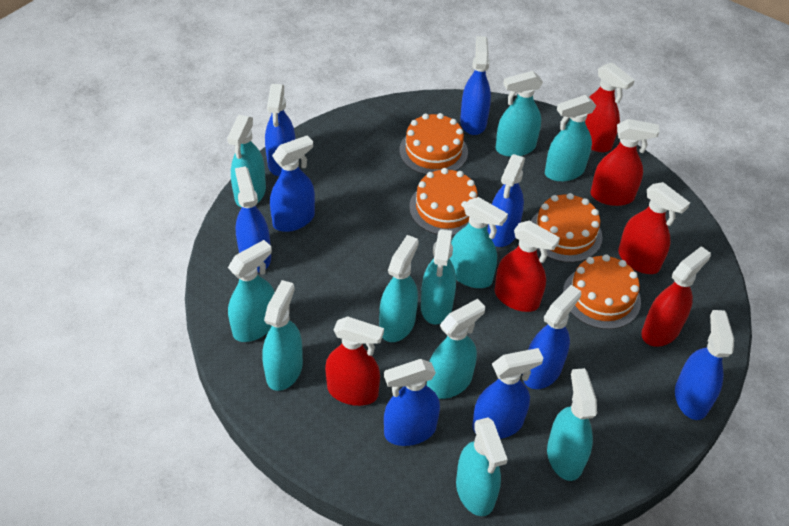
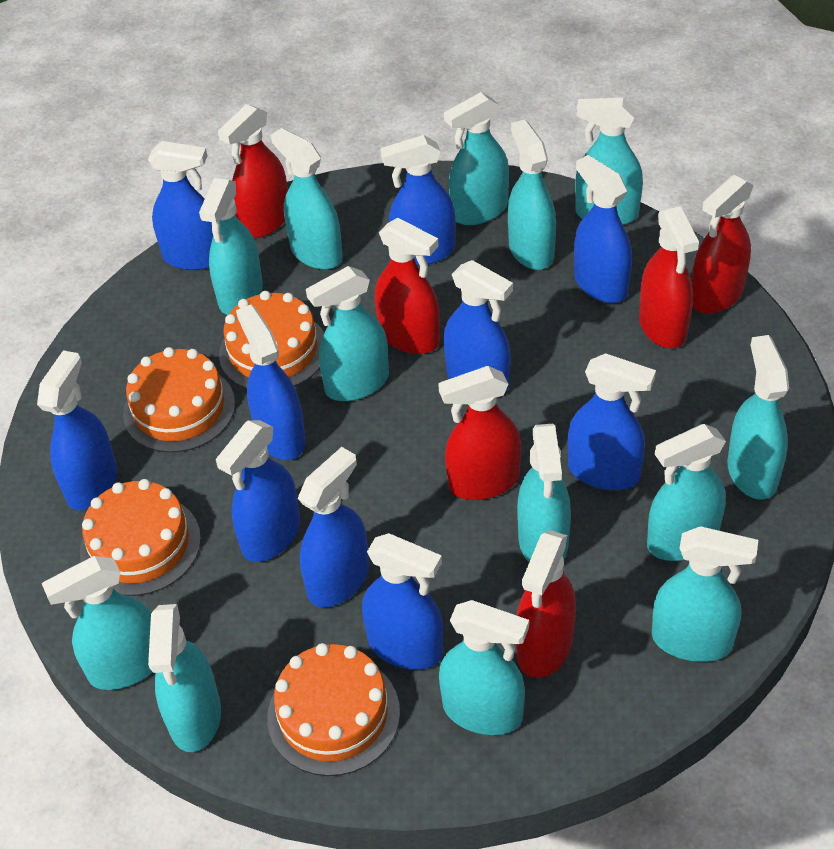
blue spray bottle: 9 -> 10
turquoise spray bottle: 11 -> 13

